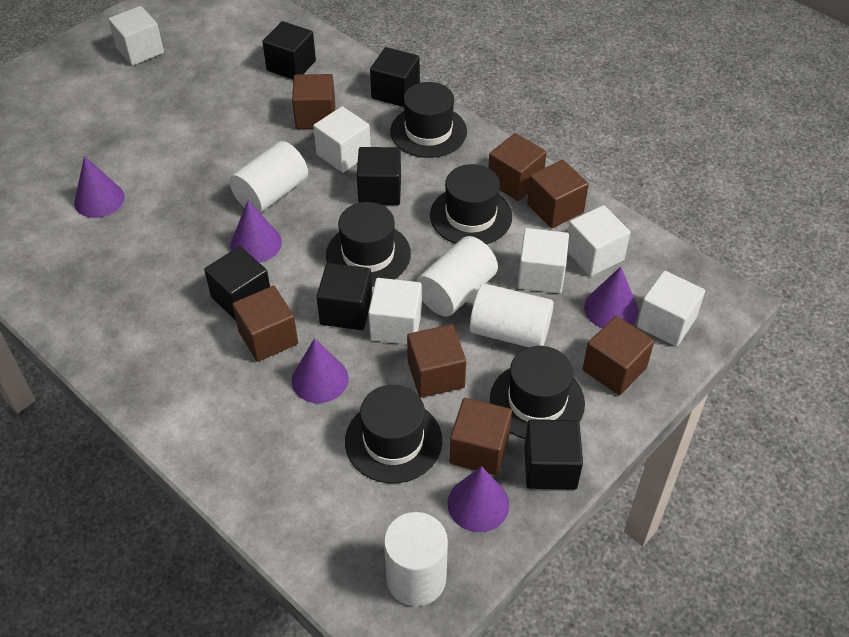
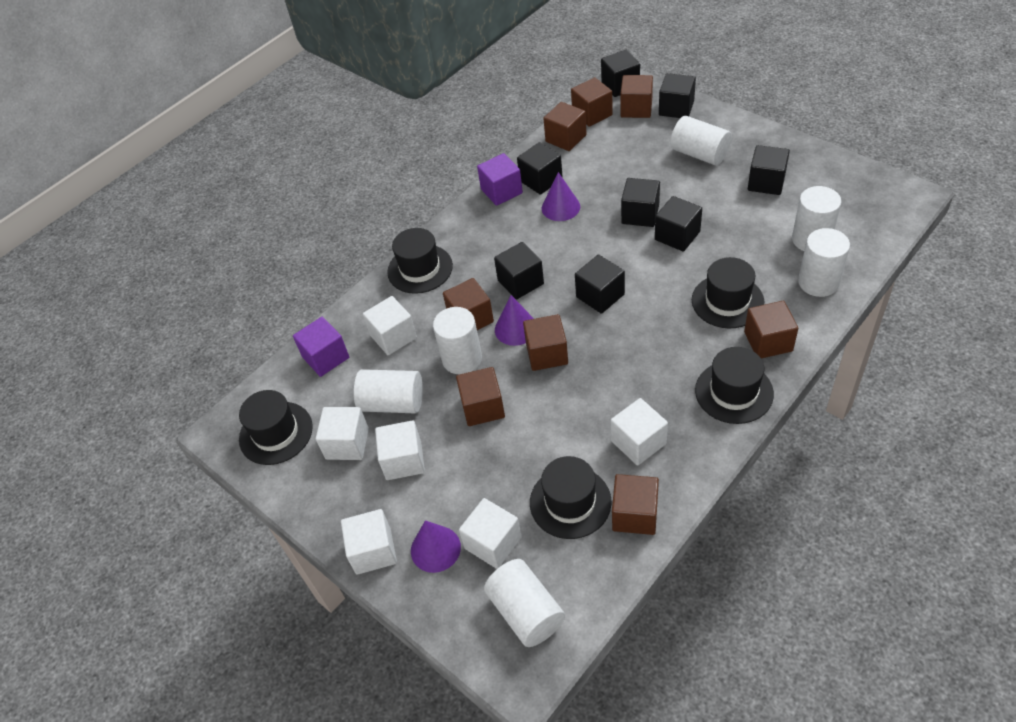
black cube: 6 -> 8
brown cube: 7 -> 8
purple cone: 5 -> 3
purple cube: 0 -> 2
white cylinder: 4 -> 6

